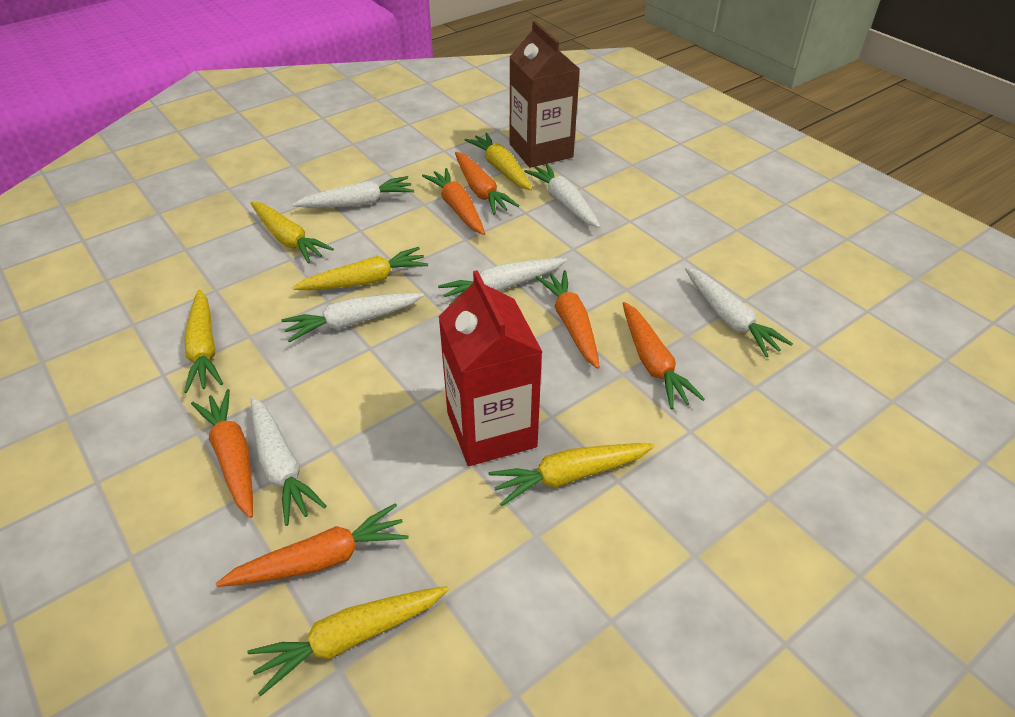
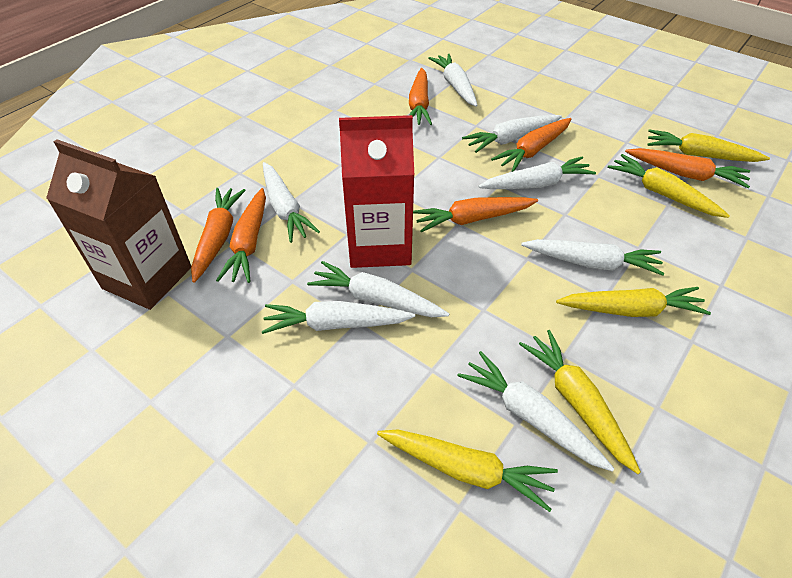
white carrot: 6 -> 8
yellow carrot: 6 -> 5

